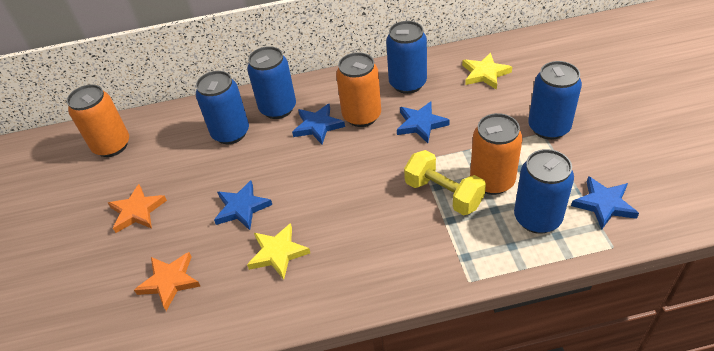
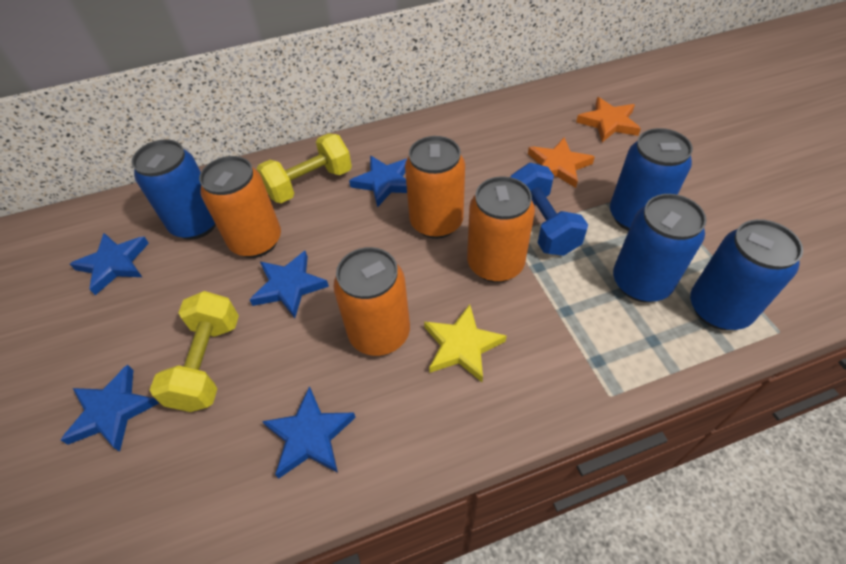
blue can: 5 -> 4
blue dumbbell: 0 -> 1
blue star: 4 -> 5
orange can: 3 -> 4
yellow dumbbell: 1 -> 2
yellow star: 2 -> 1

